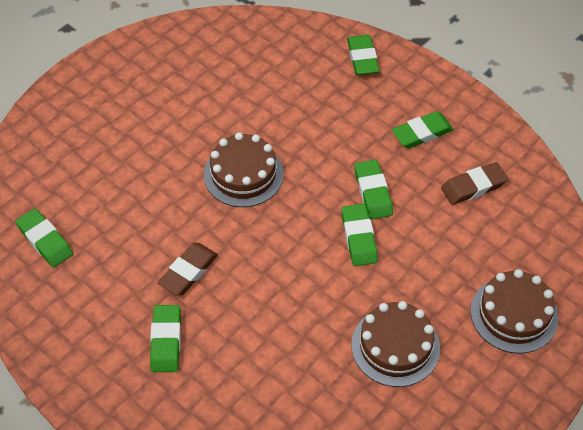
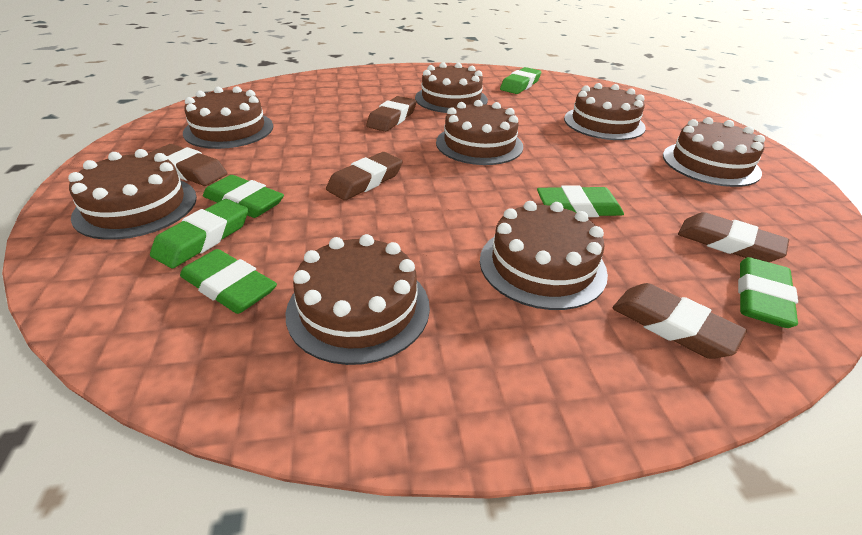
brown cake: 3 -> 8
brown eraser: 2 -> 5

